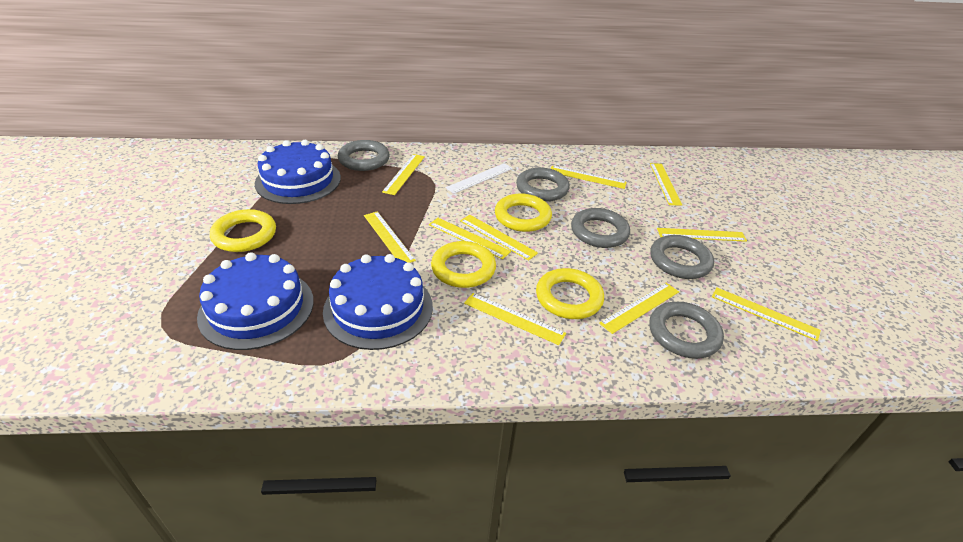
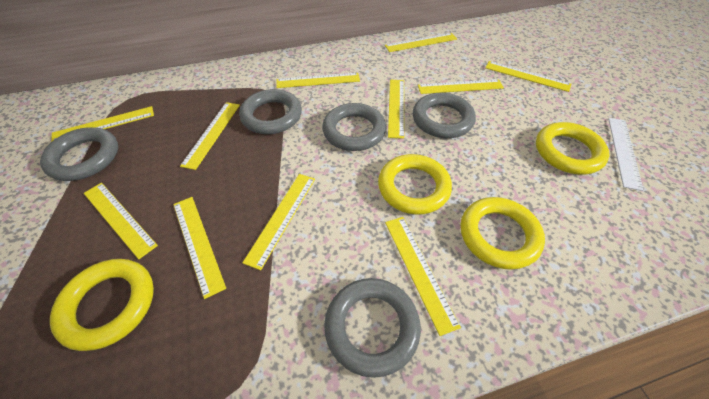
blue cake: 3 -> 0
yellow ruler: 10 -> 11

